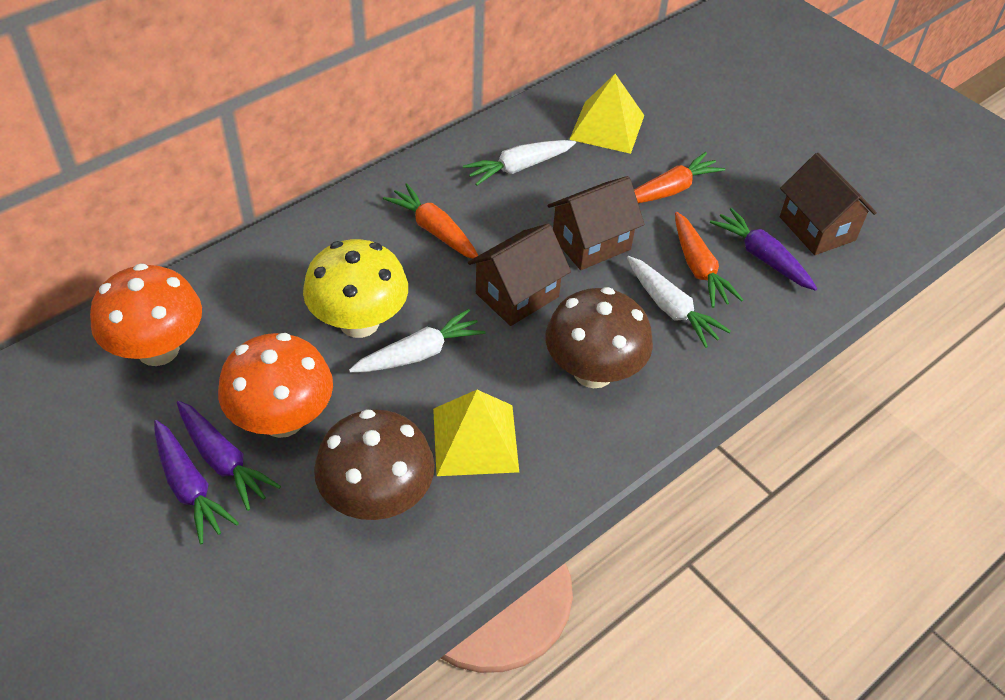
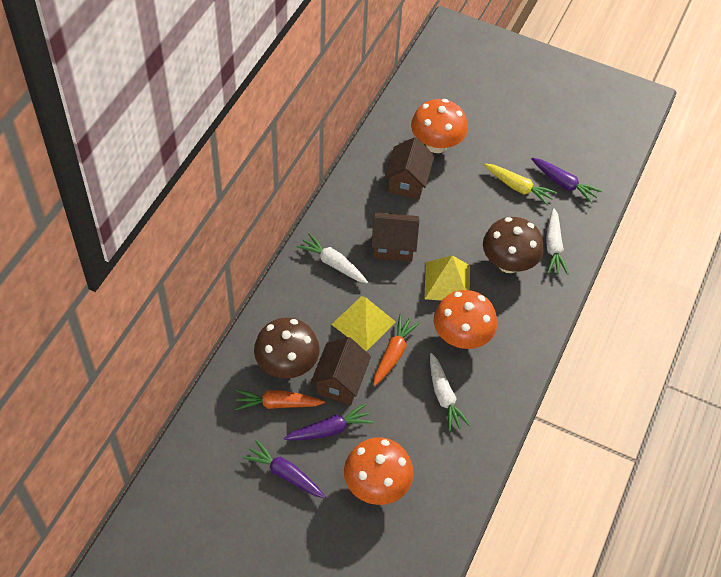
orange carrot: 3 -> 2
orange mushroom: 2 -> 3
yellow carrot: 0 -> 1
yellow mushroom: 1 -> 0

